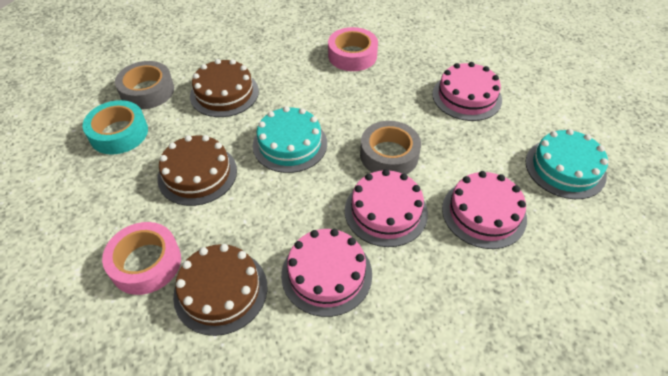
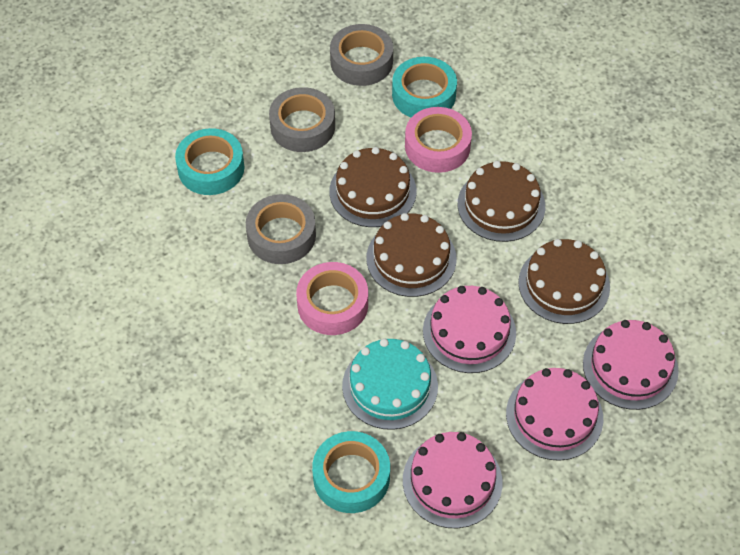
brown cake: 3 -> 4
grey tape: 2 -> 3
turquoise cake: 2 -> 1
turquoise tape: 1 -> 3

